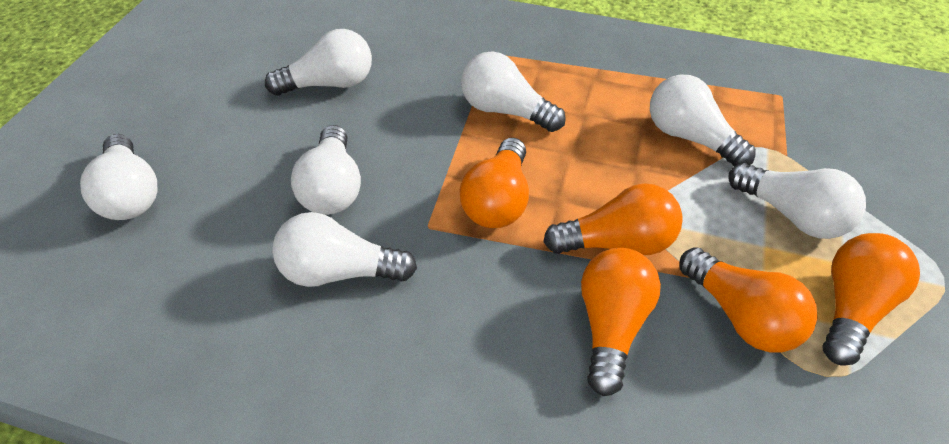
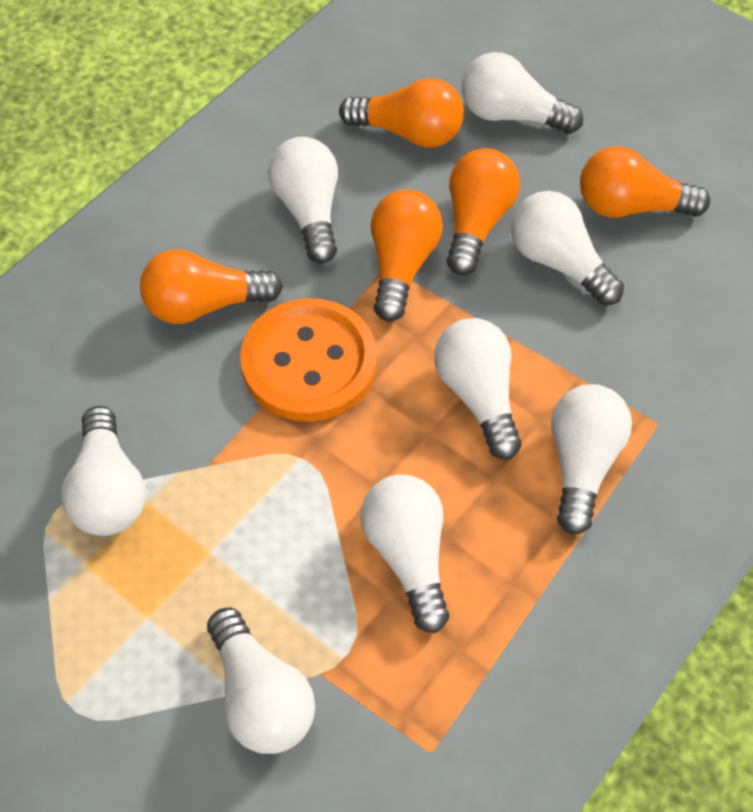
orange button: 0 -> 1
white light bulb: 7 -> 8

